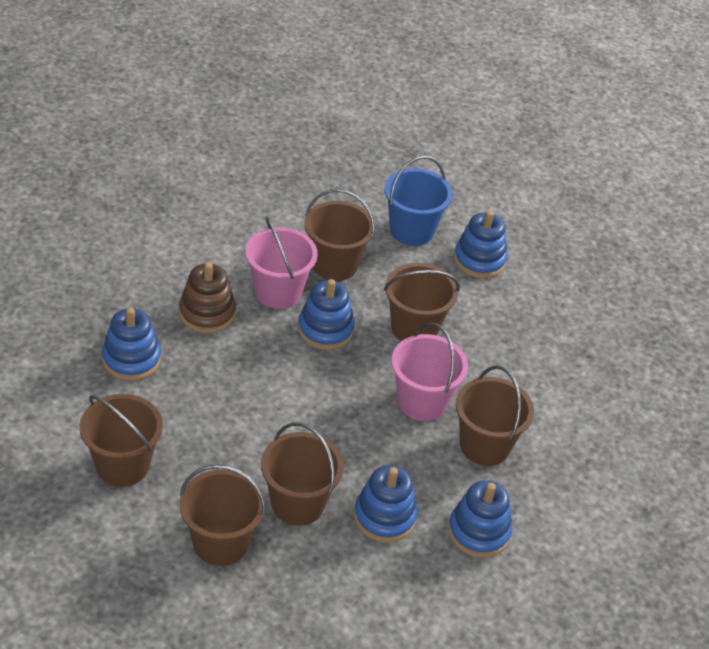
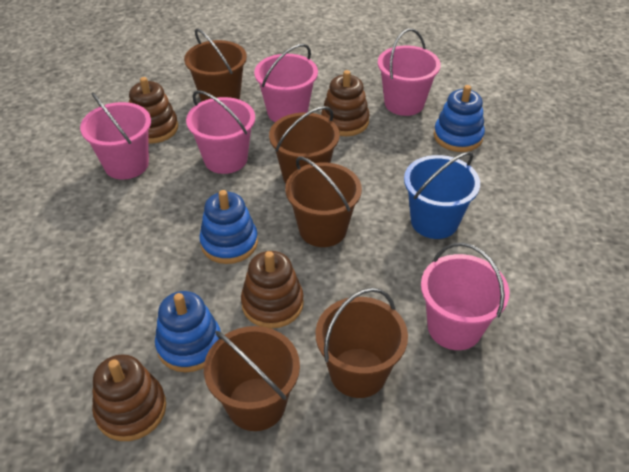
blue stacking toy: 5 -> 3
brown bucket: 6 -> 5
brown stacking toy: 1 -> 4
pink bucket: 2 -> 5

